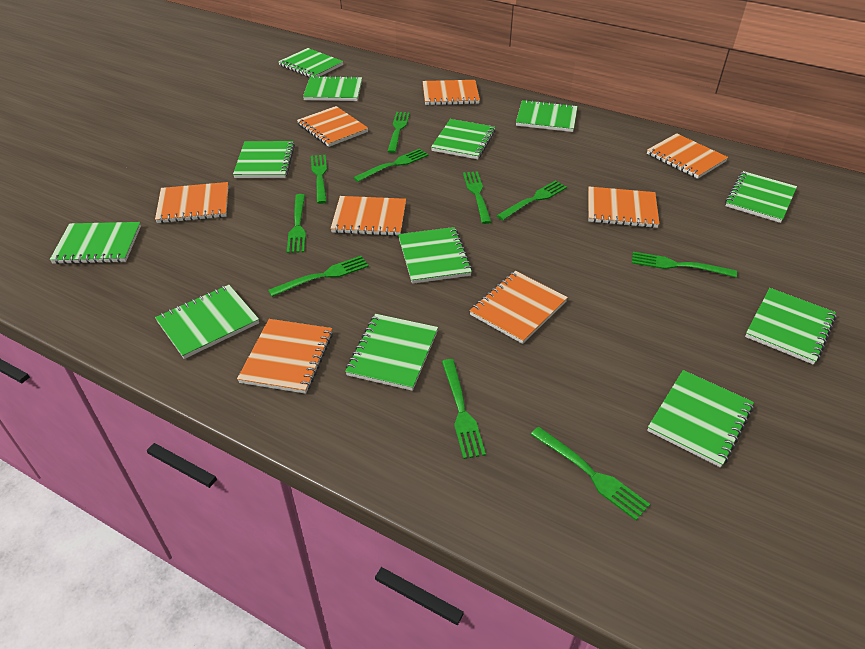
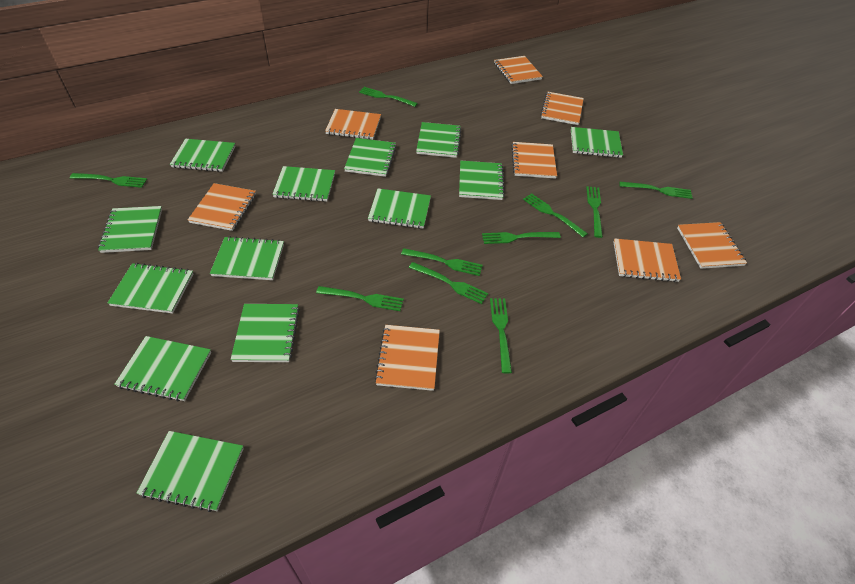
green notebook: 12 -> 13

